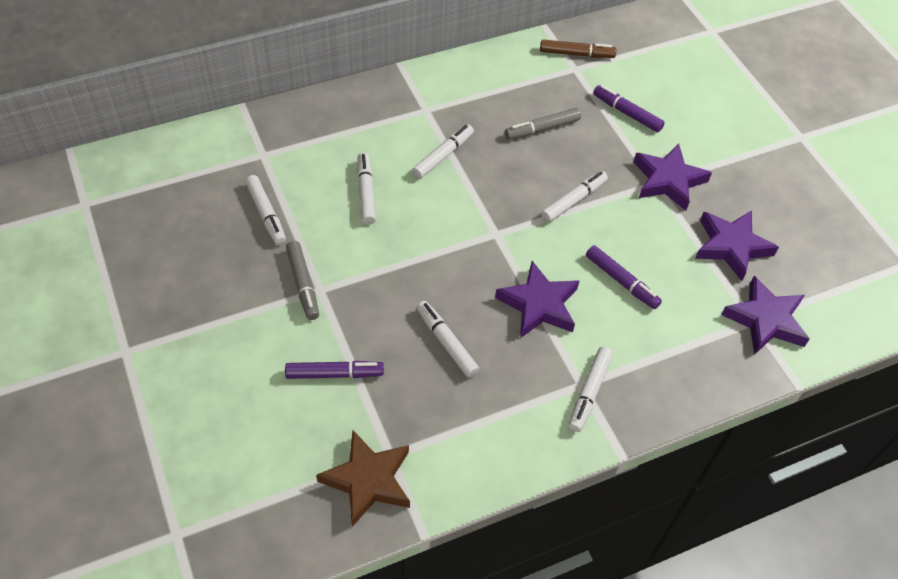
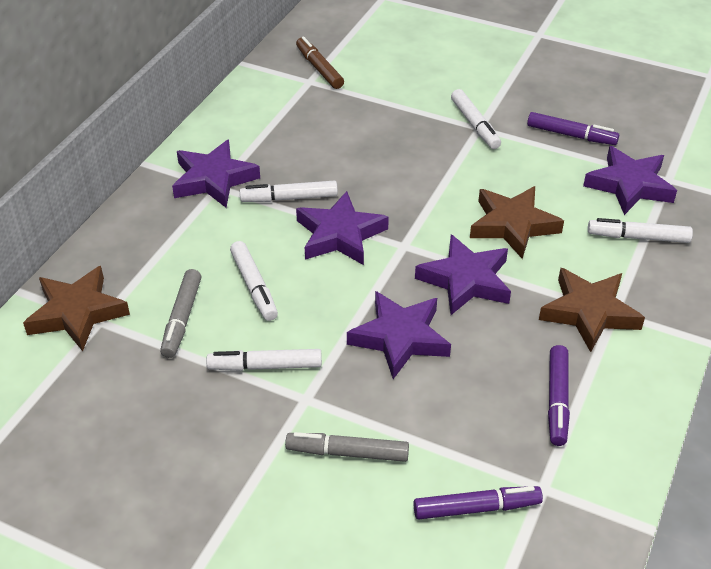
brown star: 1 -> 3
purple star: 4 -> 5
white marker: 6 -> 5

